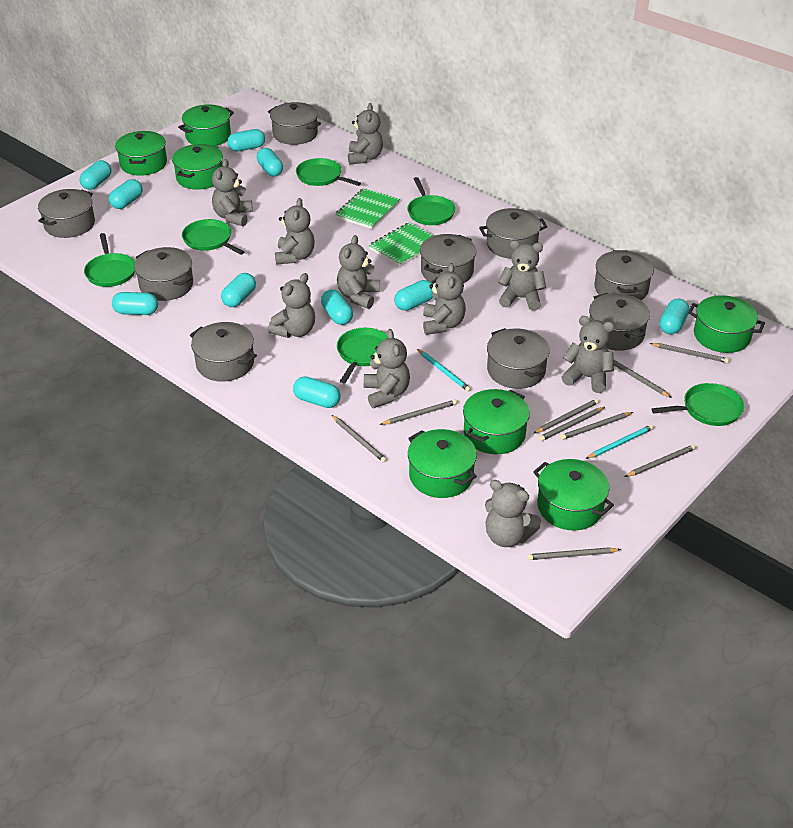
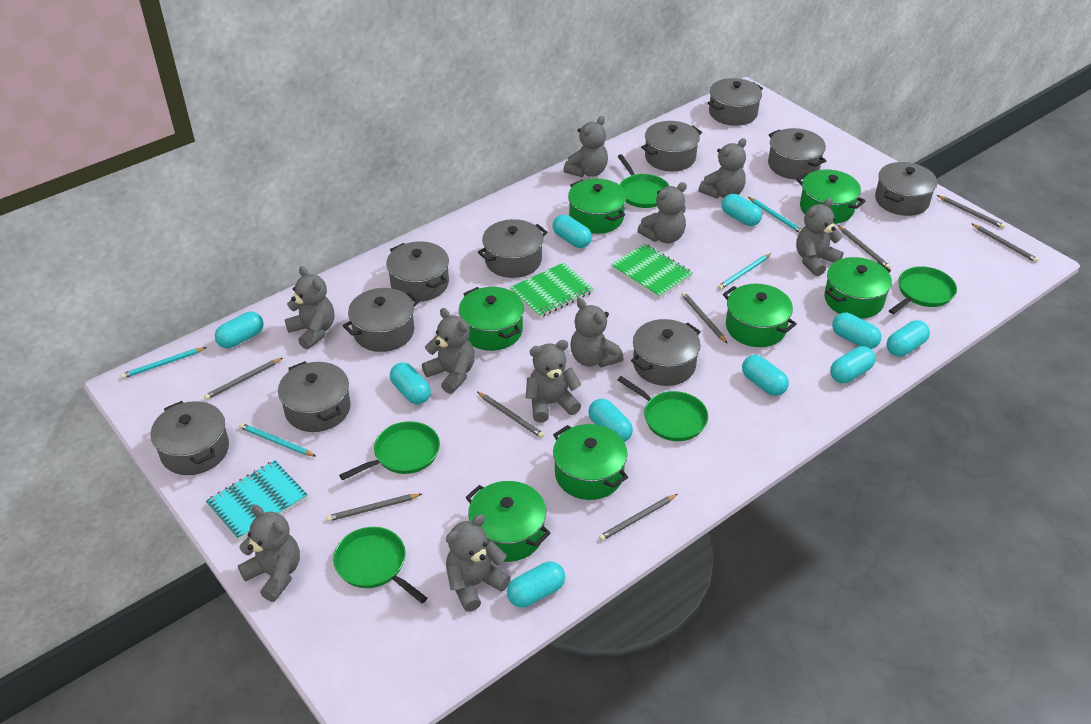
green pan: 6 -> 5
grey pencil: 9 -> 8
grey pot: 9 -> 10
turquoise notebook: 0 -> 1
turquoise pencil: 2 -> 4

